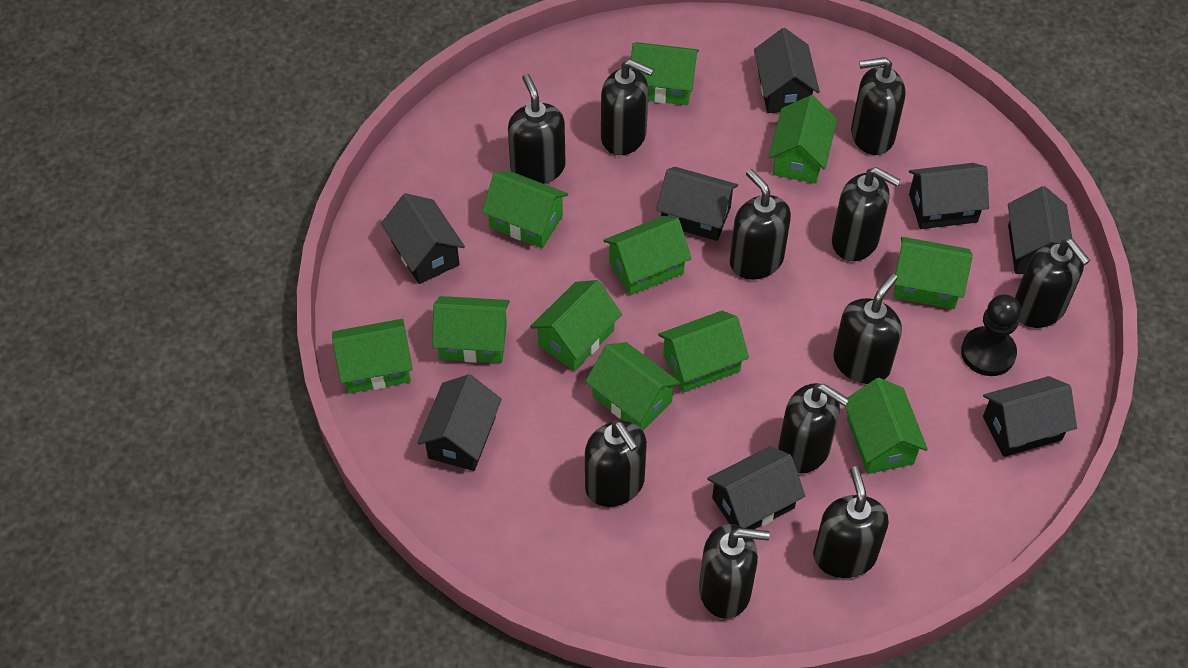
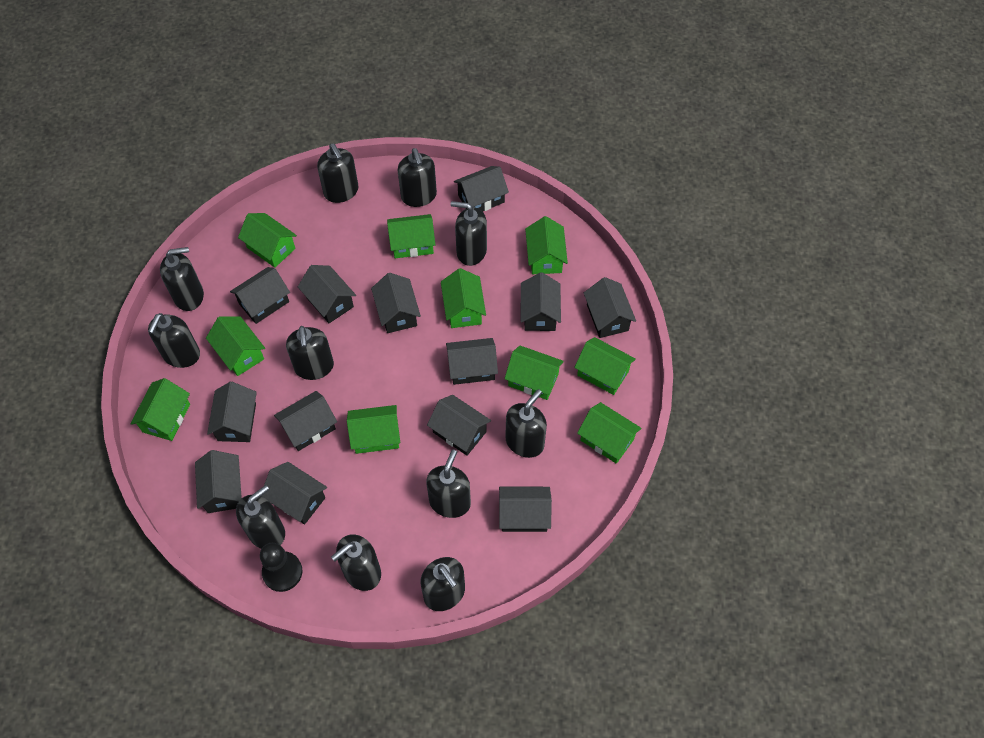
black house: 8 -> 13
green house: 11 -> 10

